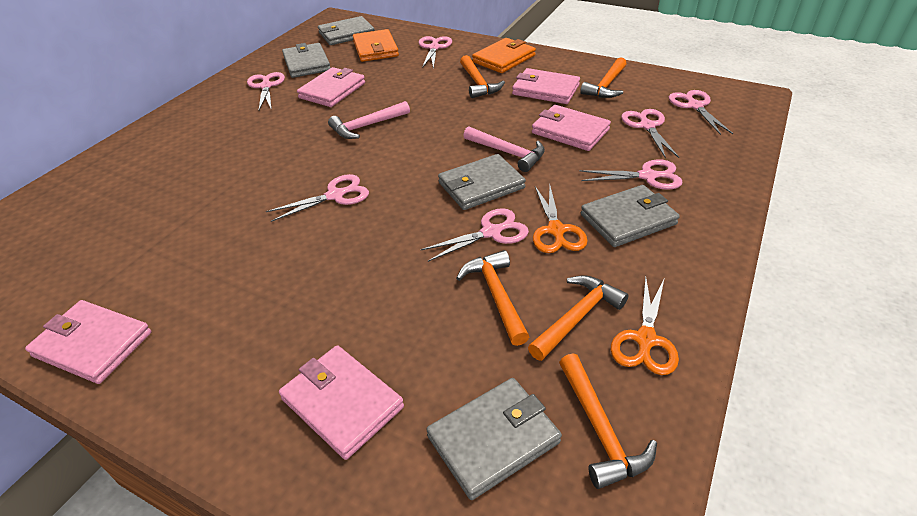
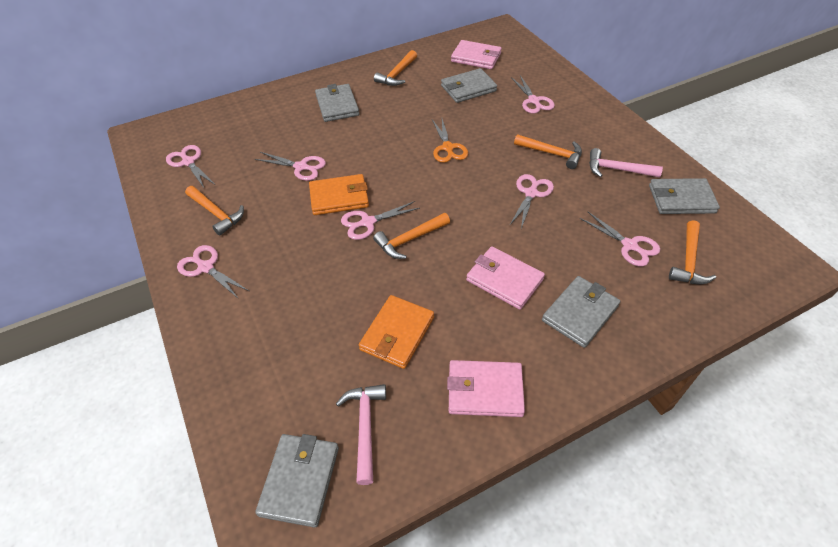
orange scissors: 2 -> 1
pink wallet: 5 -> 3

